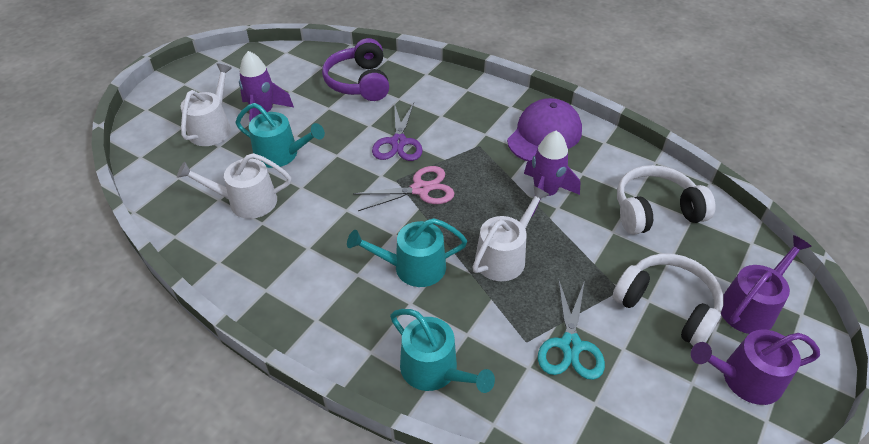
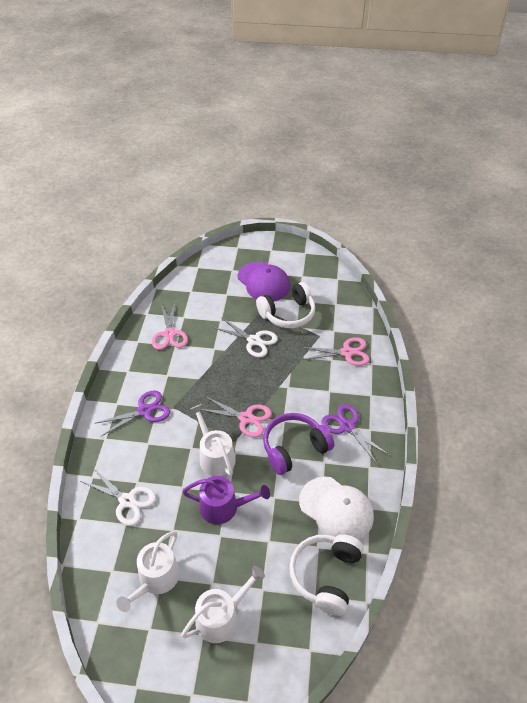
pink scissors: 1 -> 3
purple rocket: 2 -> 0
purple scissors: 1 -> 2
purple watering can: 2 -> 1
turquoise scissors: 1 -> 0
turquoise watering can: 3 -> 0
white cap: 0 -> 1
white scissors: 0 -> 2

